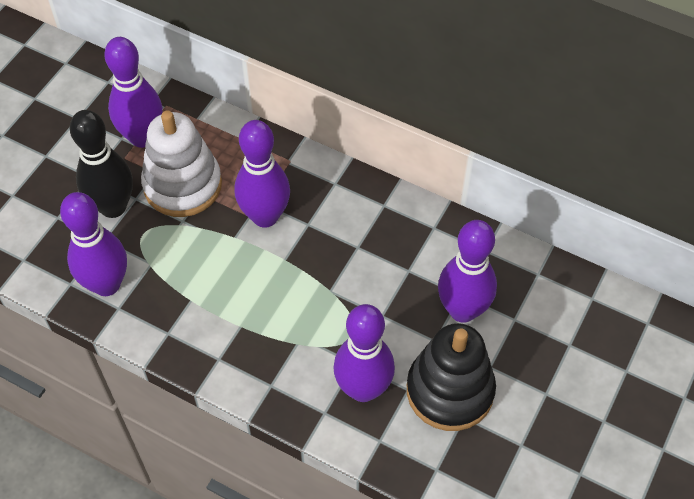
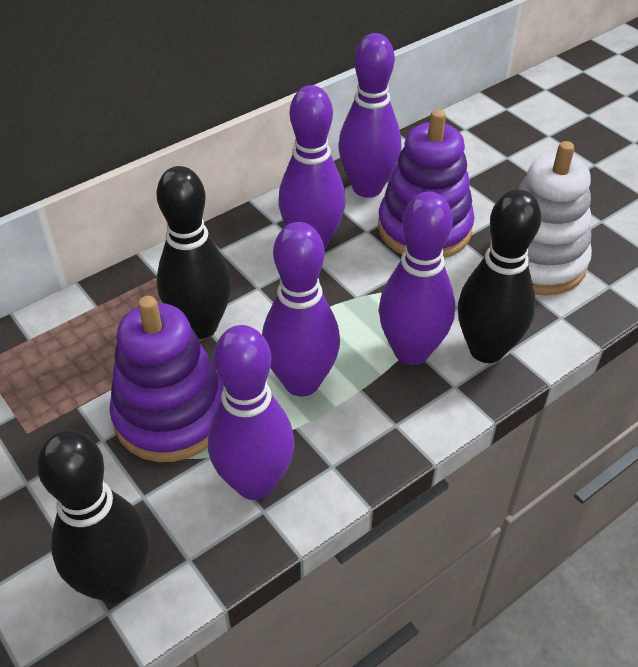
black bowling pin: 1 -> 3
black stacking toy: 1 -> 0
purple stacking toy: 0 -> 2

